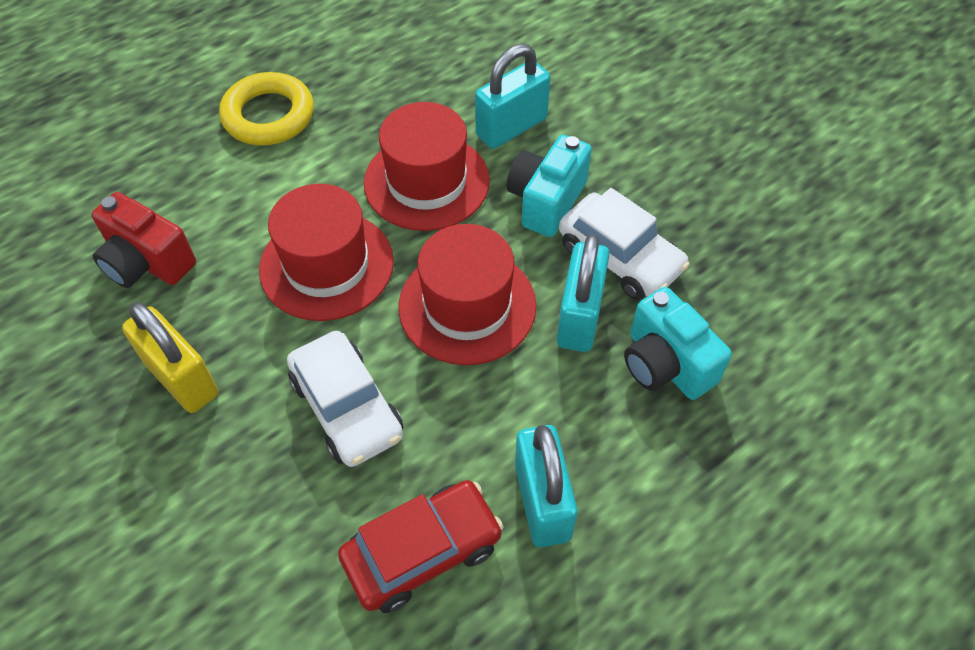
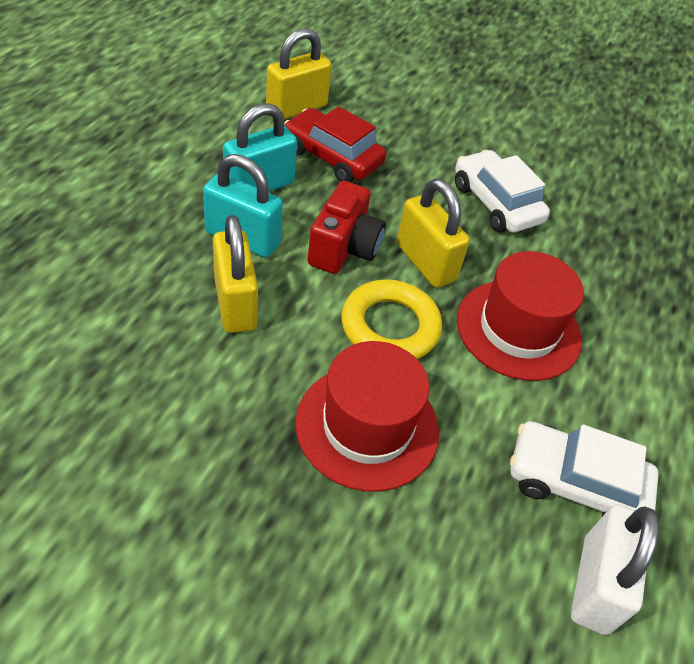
red hat: 3 -> 2
turquoise camera: 2 -> 0
turquoise padlock: 3 -> 2
white padlock: 0 -> 1
yellow padlock: 1 -> 3

